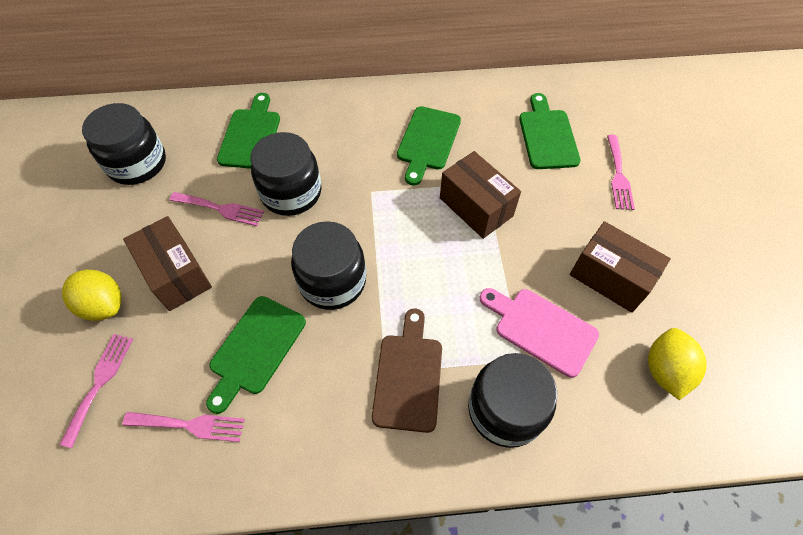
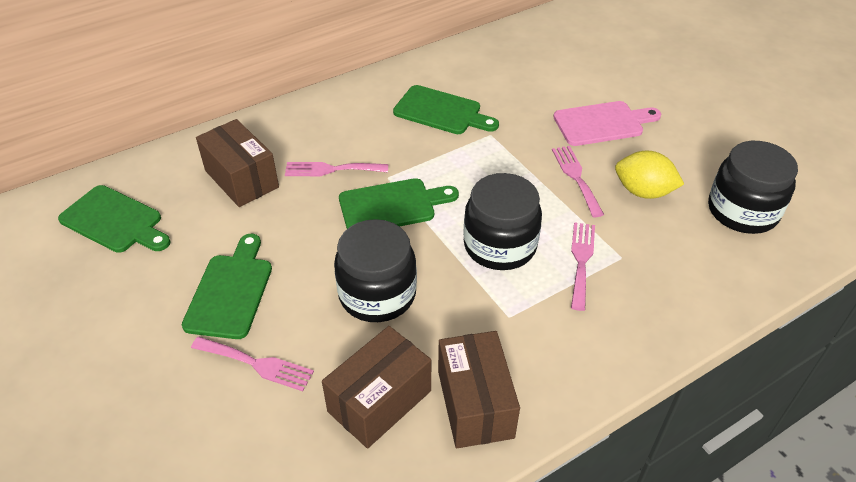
black jar: 4 -> 3
brown cutting board: 1 -> 0
yellow lemon: 2 -> 1

